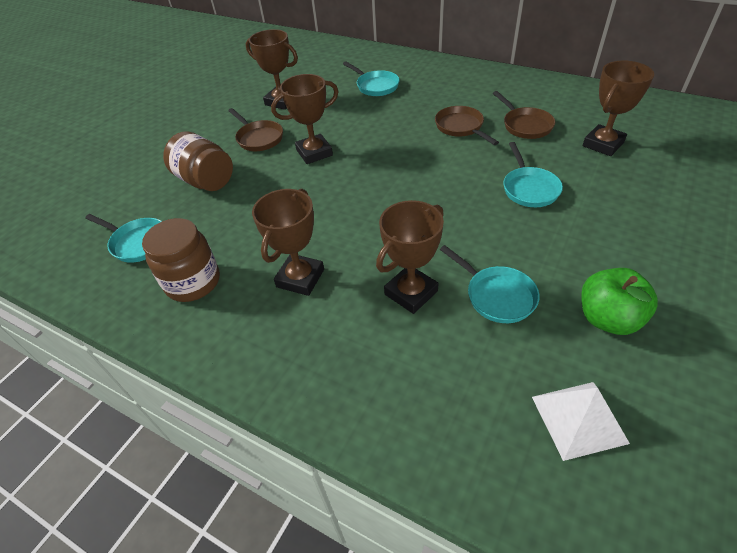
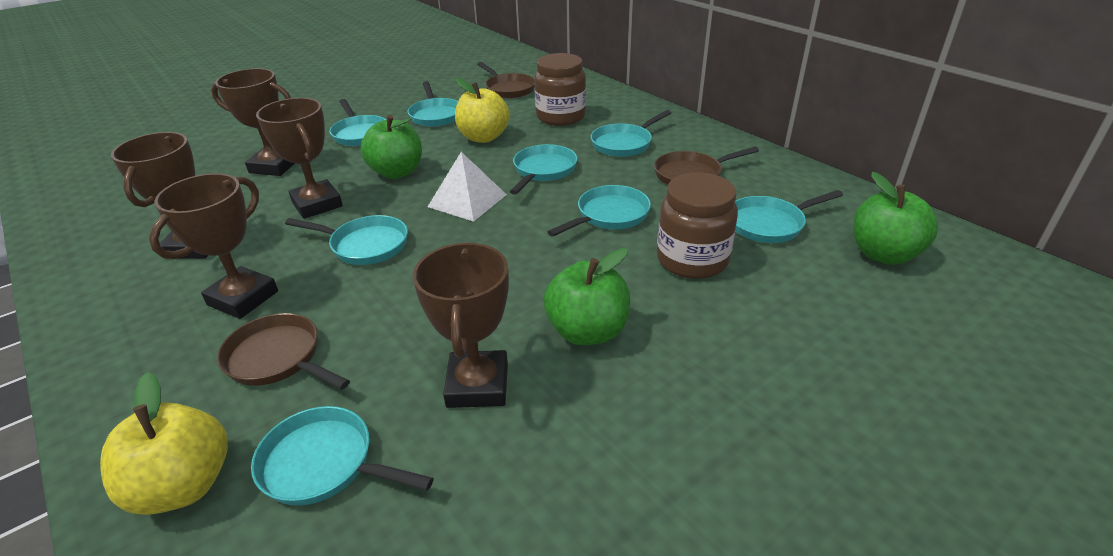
green apple: 1 -> 3
turquoise pan: 4 -> 8
yellow apple: 0 -> 2

